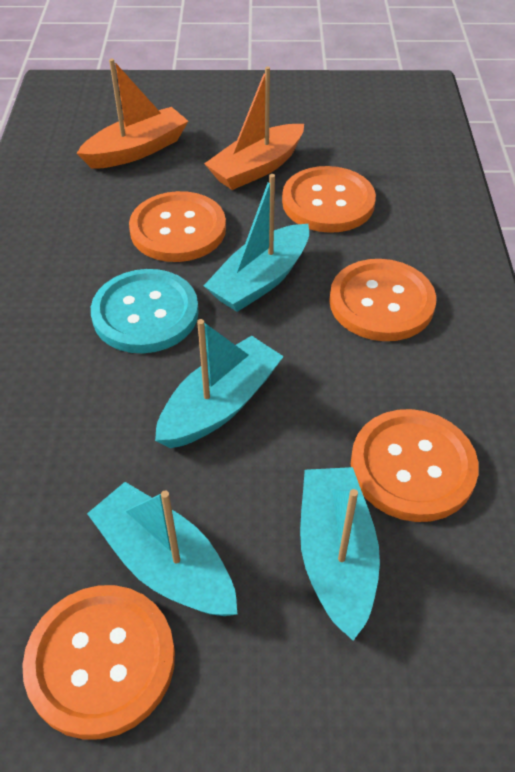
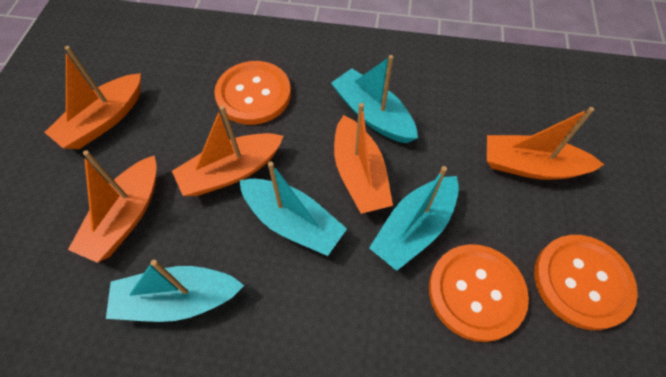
orange boat: 2 -> 5
orange button: 5 -> 3
turquoise button: 1 -> 0

